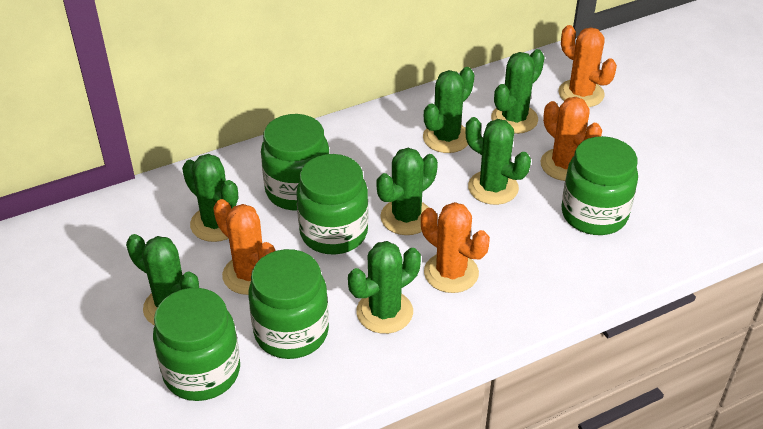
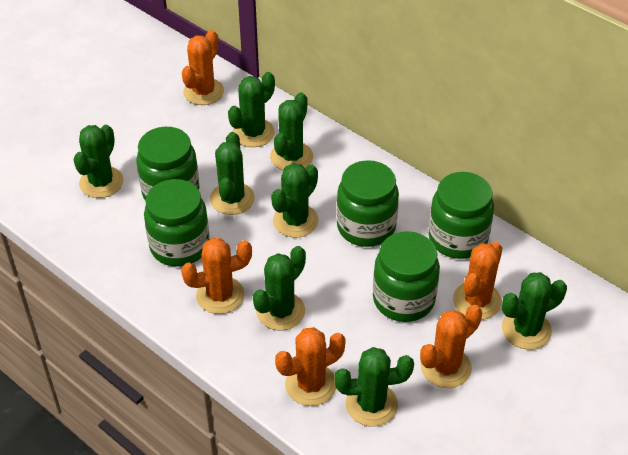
green cactus: 7 -> 8
orange cactus: 4 -> 5

